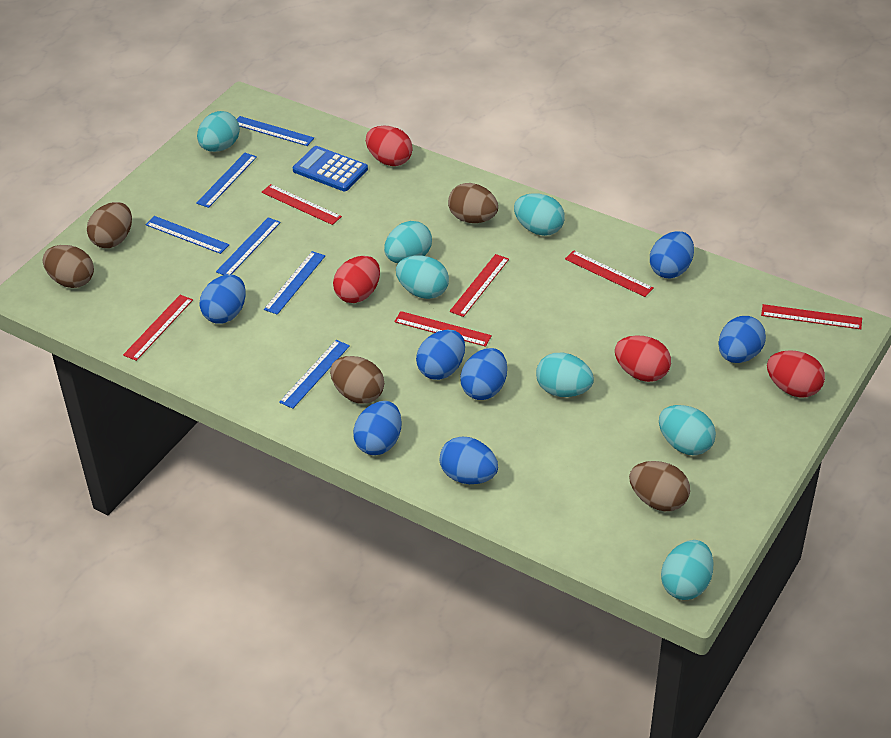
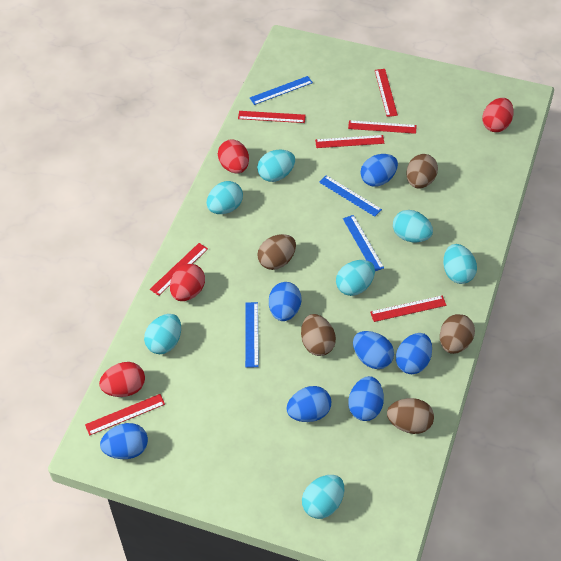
blue calculator: 1 -> 0
blue ruler: 6 -> 4
red ruler: 6 -> 7

